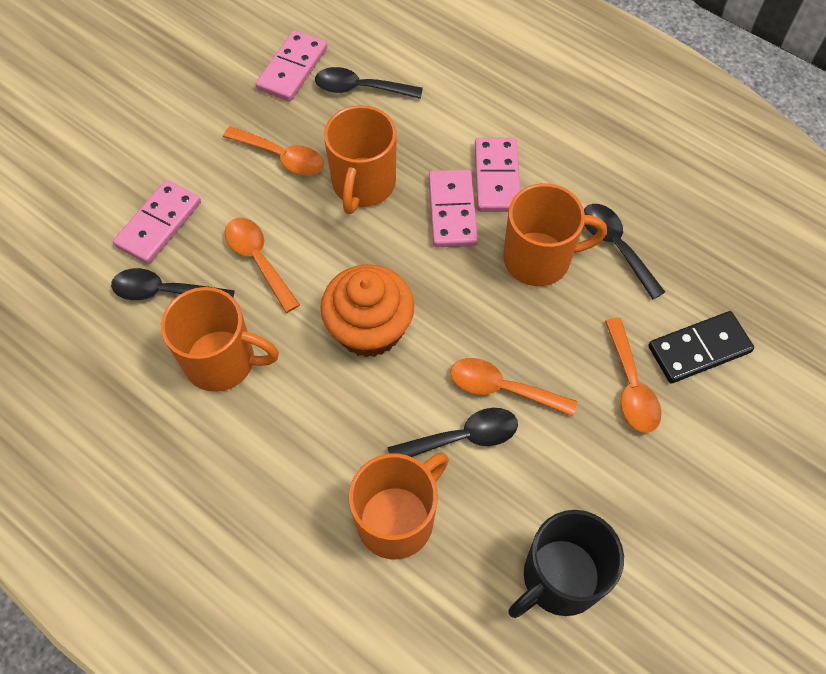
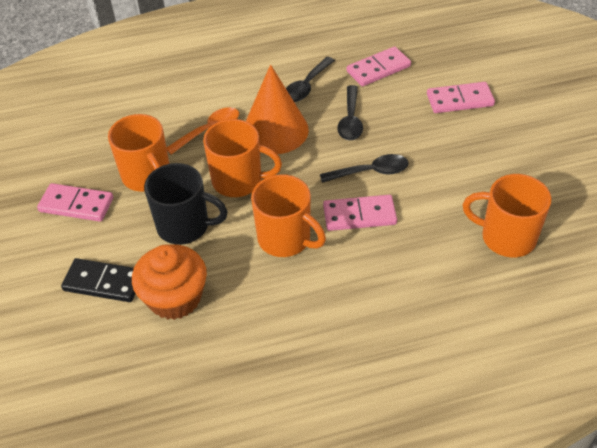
black spoon: 4 -> 3
orange cone: 0 -> 1
orange spoon: 4 -> 1

